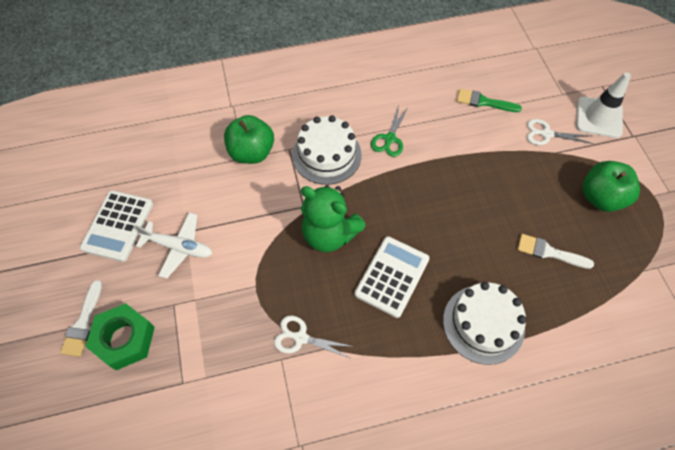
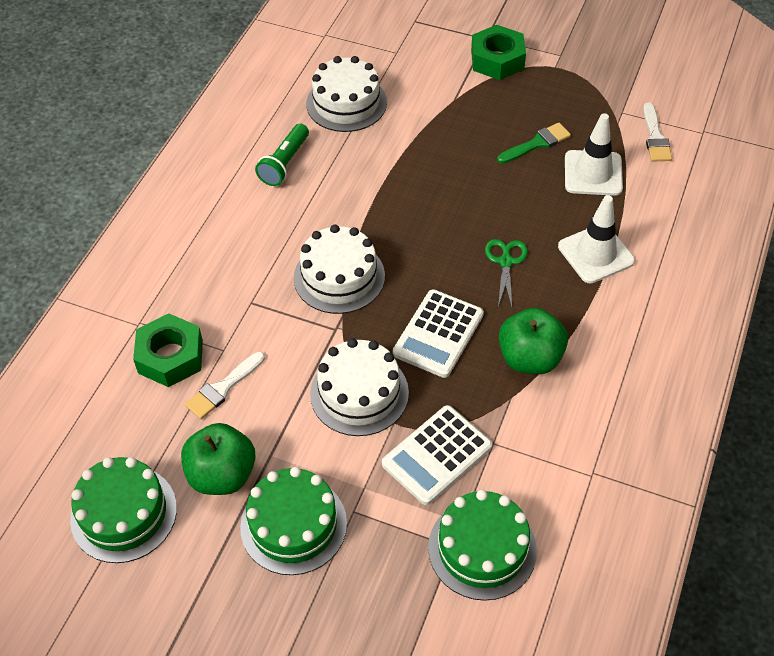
green cake: 0 -> 3
green flashlight: 0 -> 1
green nut: 1 -> 2
green teddy bear: 1 -> 0
white cake: 2 -> 3
white plane: 1 -> 0
white scissors: 2 -> 0
white traffic cone: 1 -> 2

